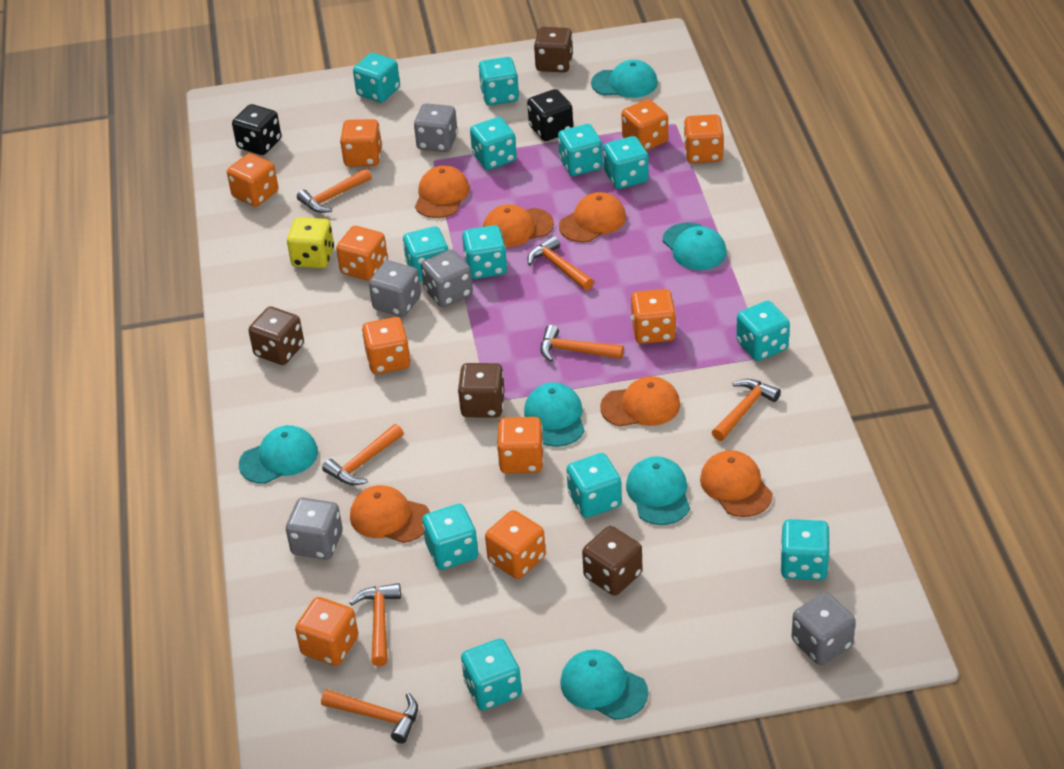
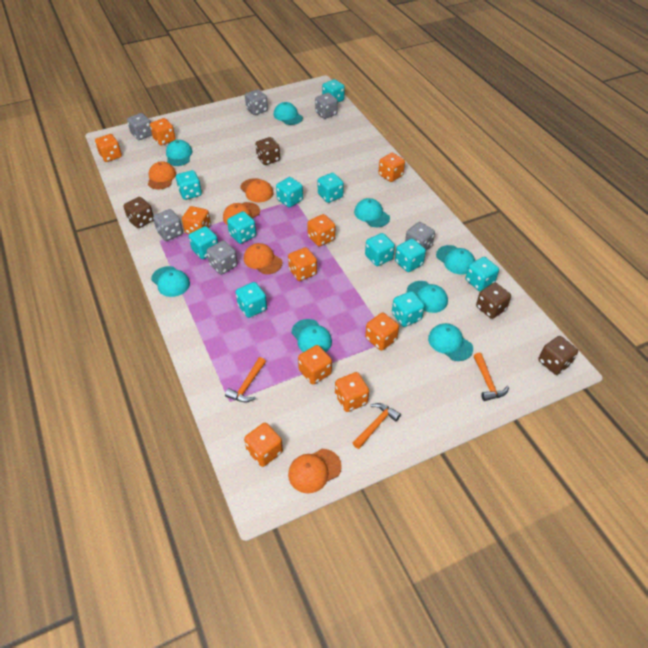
black dice: 2 -> 0
grey dice: 5 -> 6
orange cap: 6 -> 5
orange hammer: 7 -> 3
turquoise cap: 6 -> 8
turquoise dice: 12 -> 11
yellow dice: 1 -> 0

